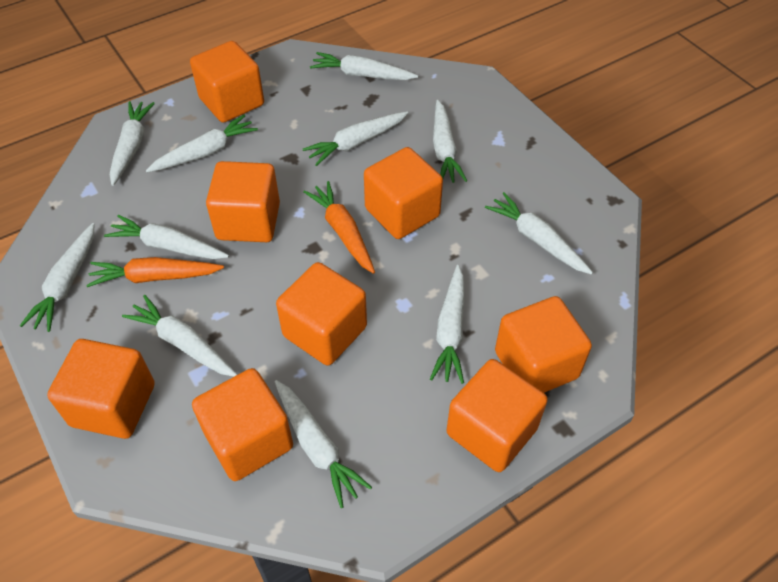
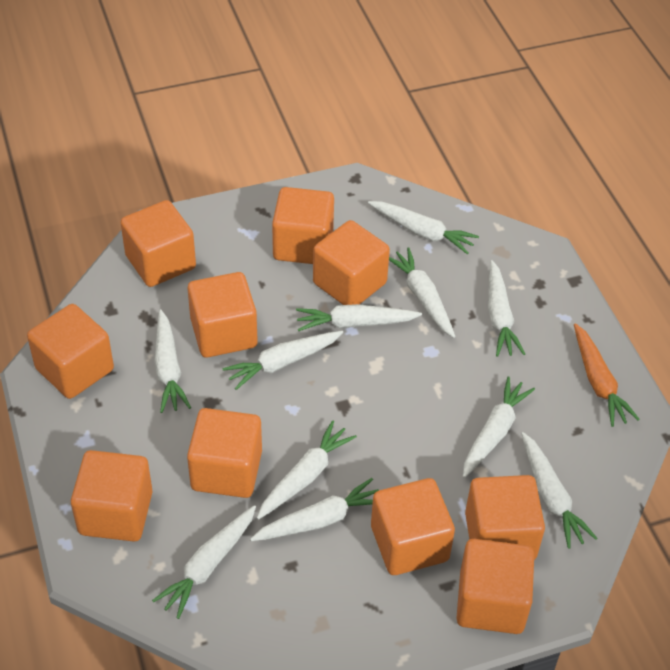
orange carrot: 2 -> 1
orange cube: 8 -> 10

